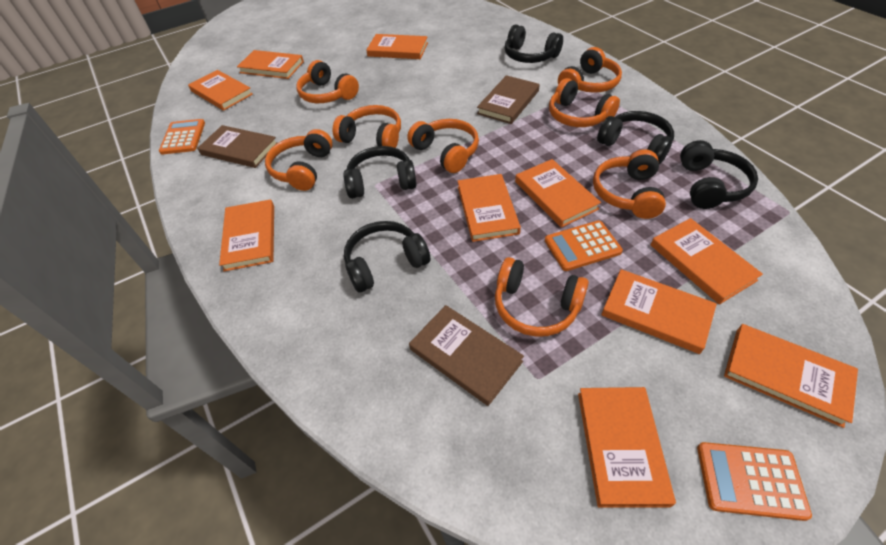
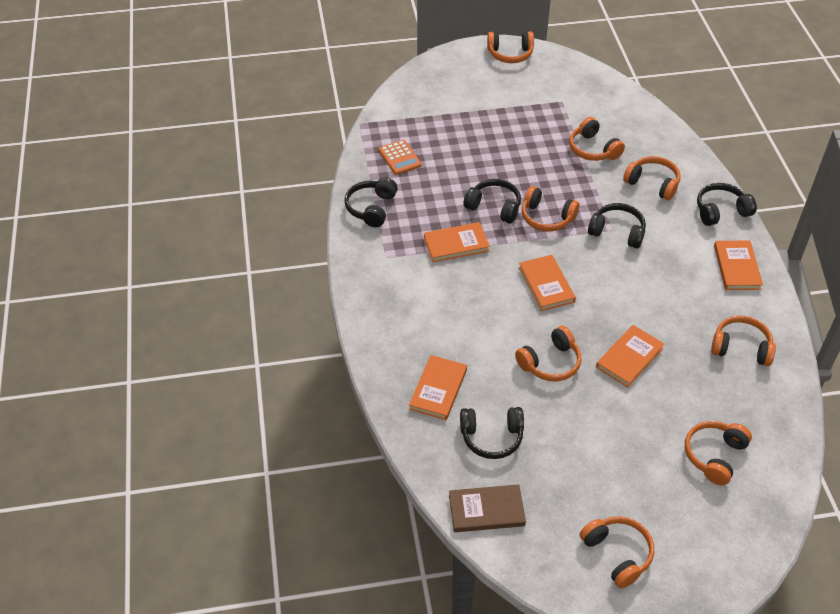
brown book: 3 -> 1
orange book: 10 -> 5
orange calculator: 3 -> 1

